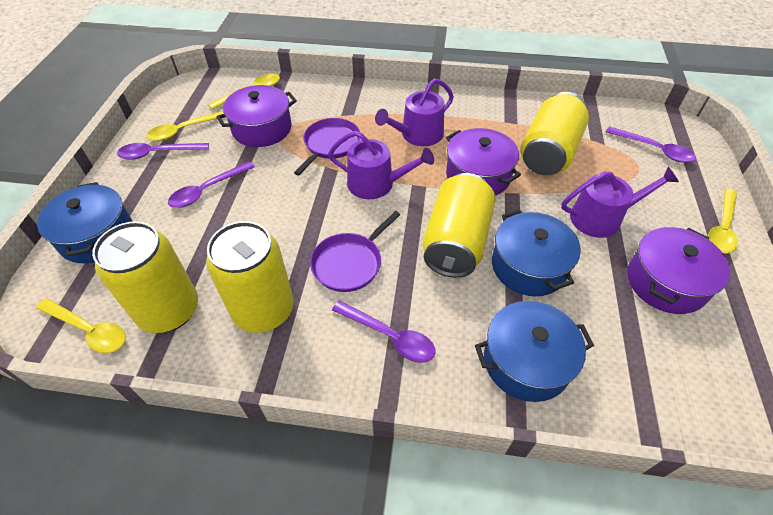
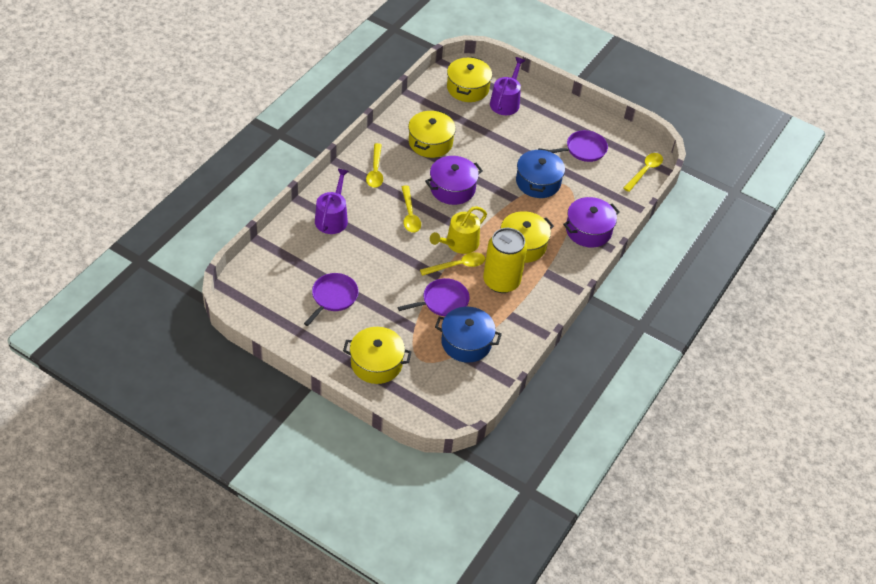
blue pot: 3 -> 2
purple pan: 2 -> 3
purple pot: 3 -> 2
purple spoon: 4 -> 0
purple watering can: 3 -> 2
yellow can: 4 -> 1
yellow pot: 0 -> 4
yellow watering can: 0 -> 1

